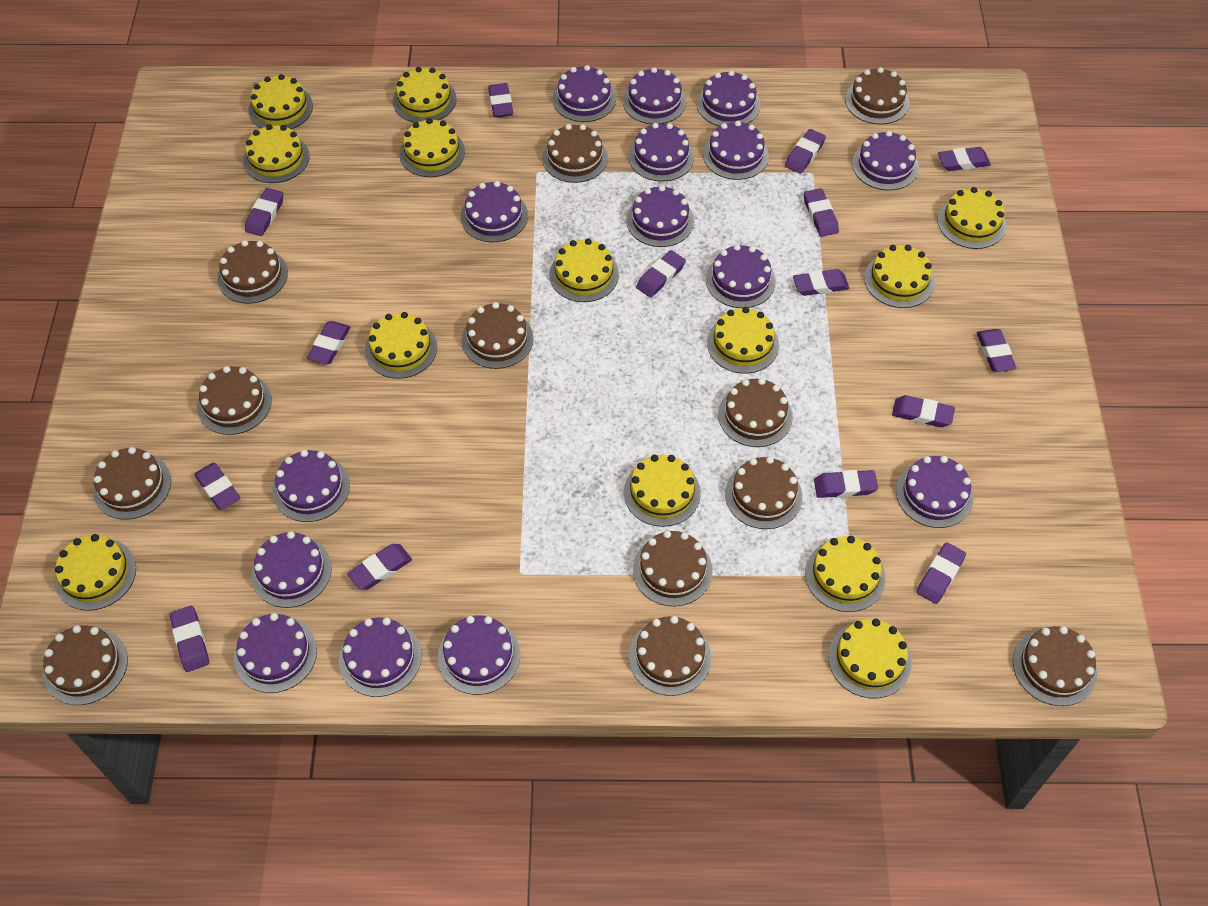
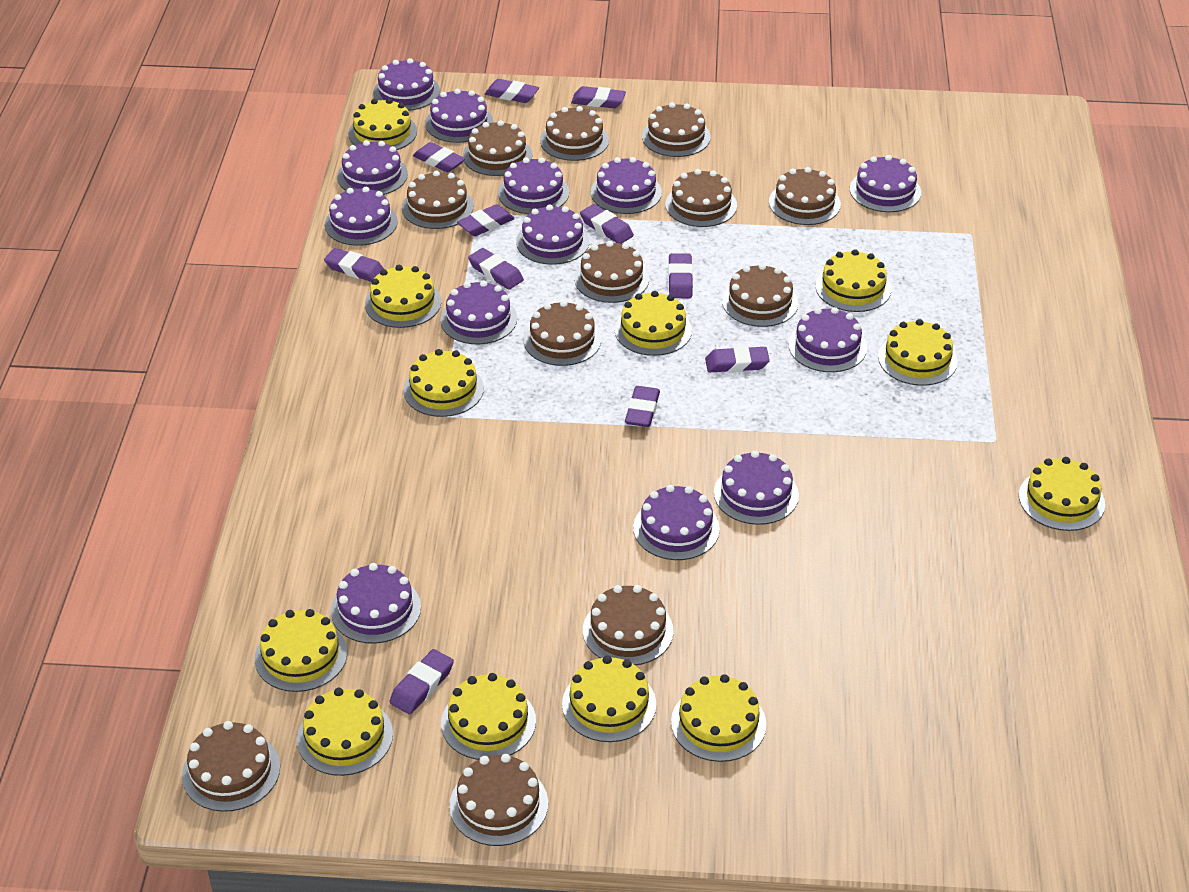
purple cake: 15 -> 13
purple eraser: 15 -> 11
yellow cake: 13 -> 12

